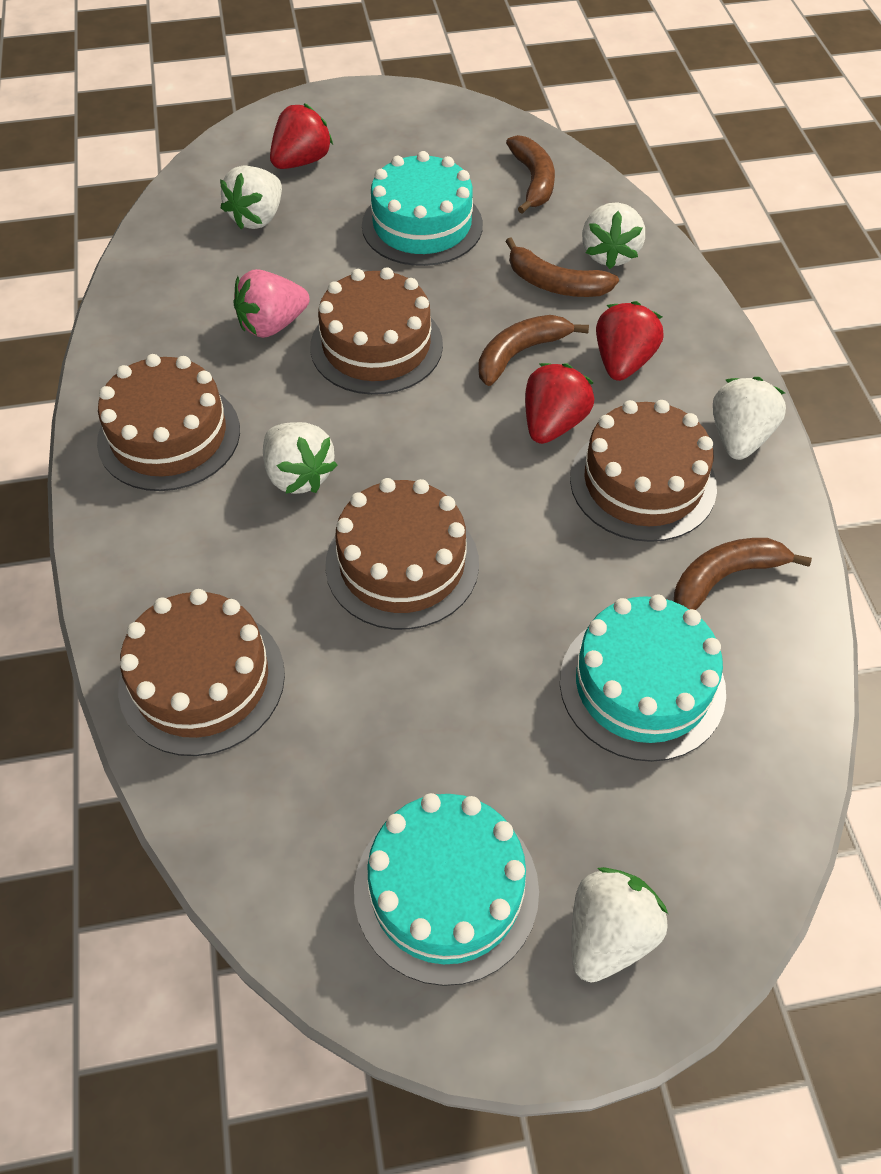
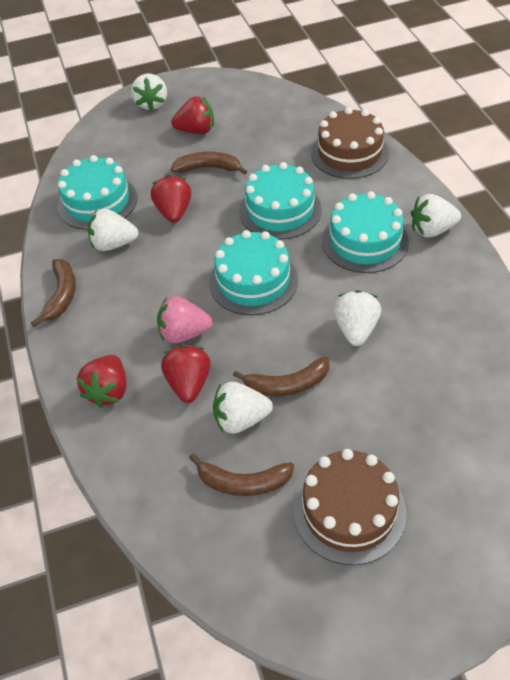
brown cake: 5 -> 2
red strawberry: 3 -> 4
turquoise cake: 3 -> 4

